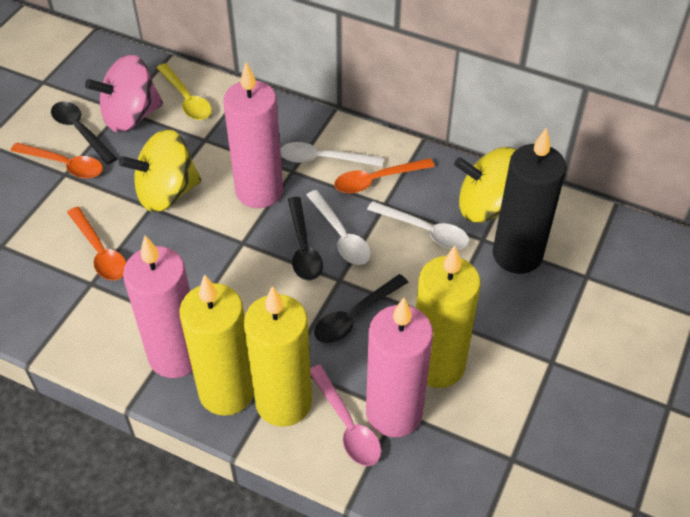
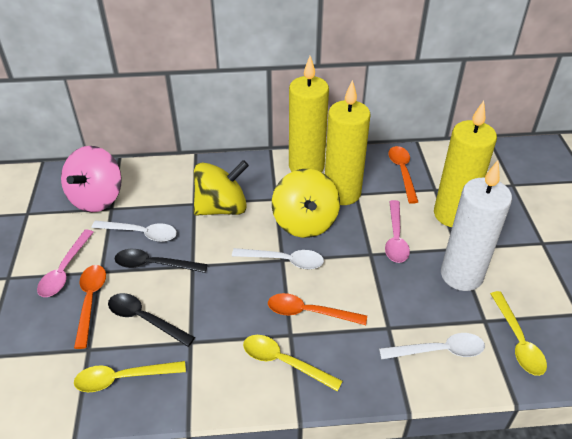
black candle: 1 -> 0
black spoon: 3 -> 2
pink candle: 3 -> 0
pink spoon: 1 -> 2
white candle: 0 -> 1
yellow spoon: 1 -> 3

